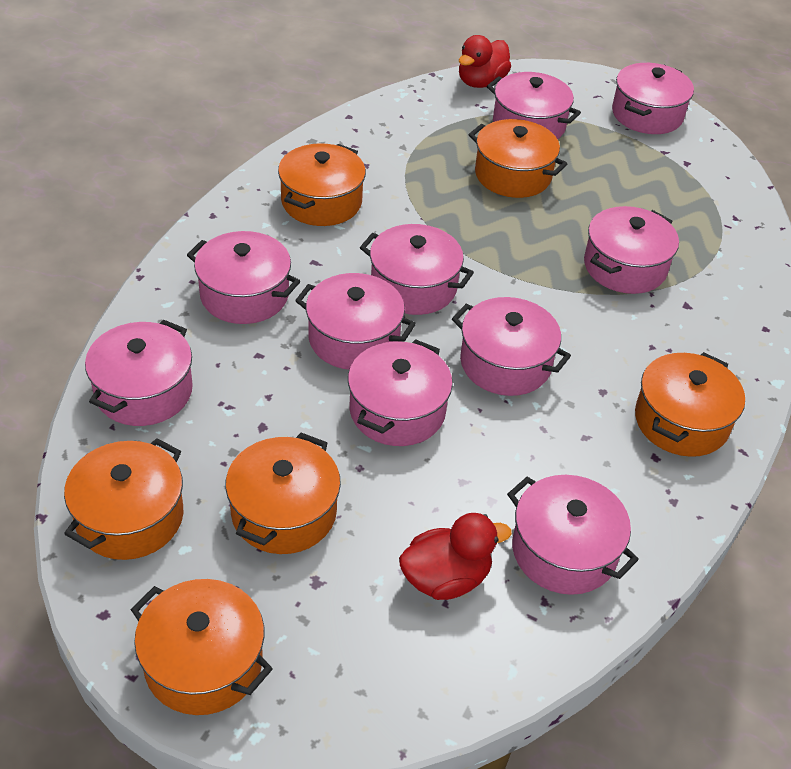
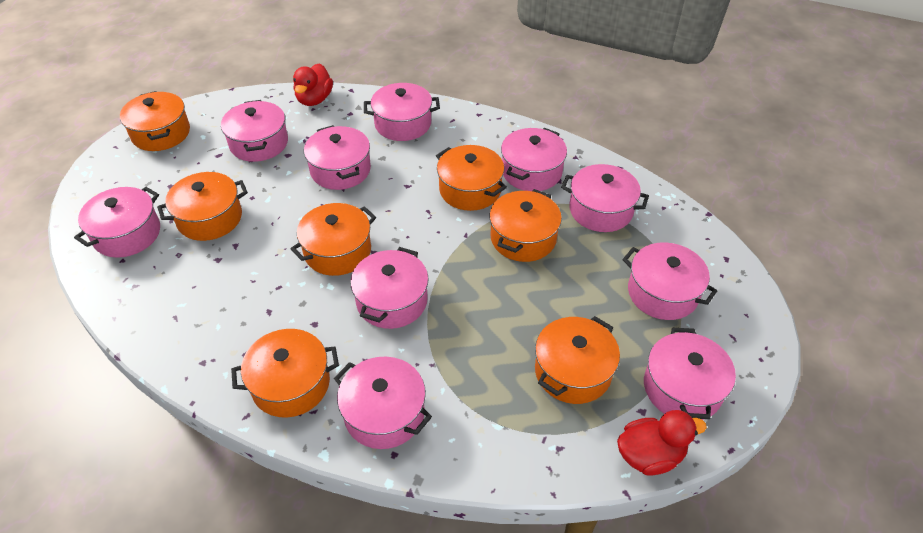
orange pot: 6 -> 7

